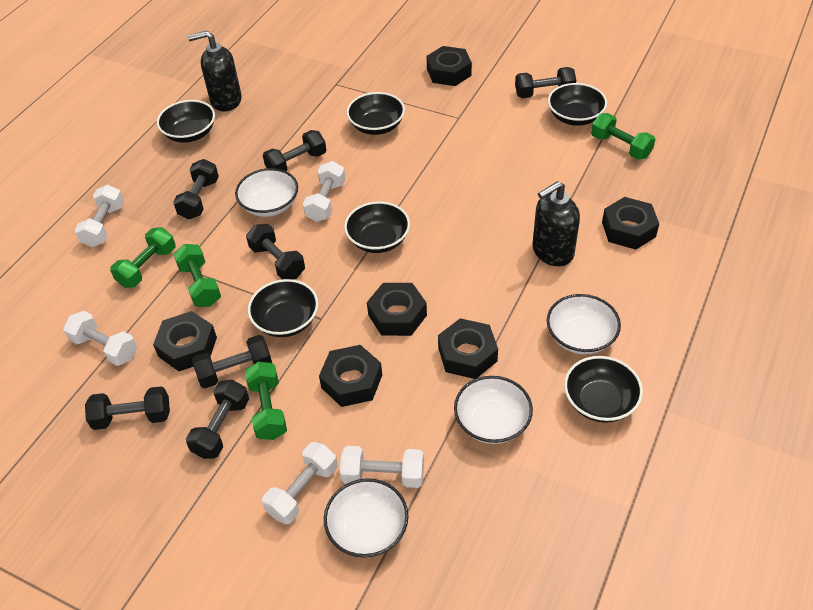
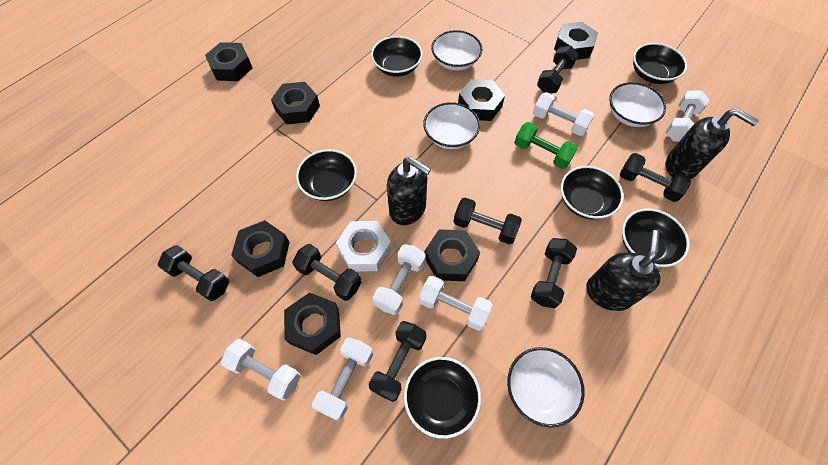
black nut: 6 -> 7
black soap dispenser: 2 -> 3
green dumbbell: 4 -> 1
white dumbbell: 5 -> 6
white nut: 0 -> 1

